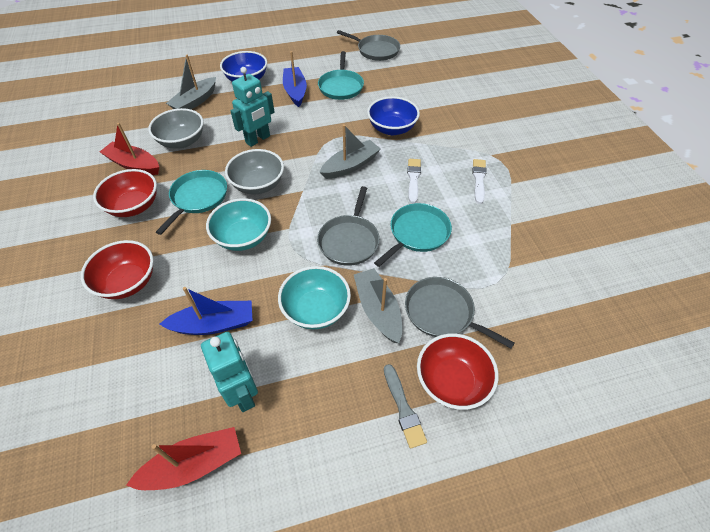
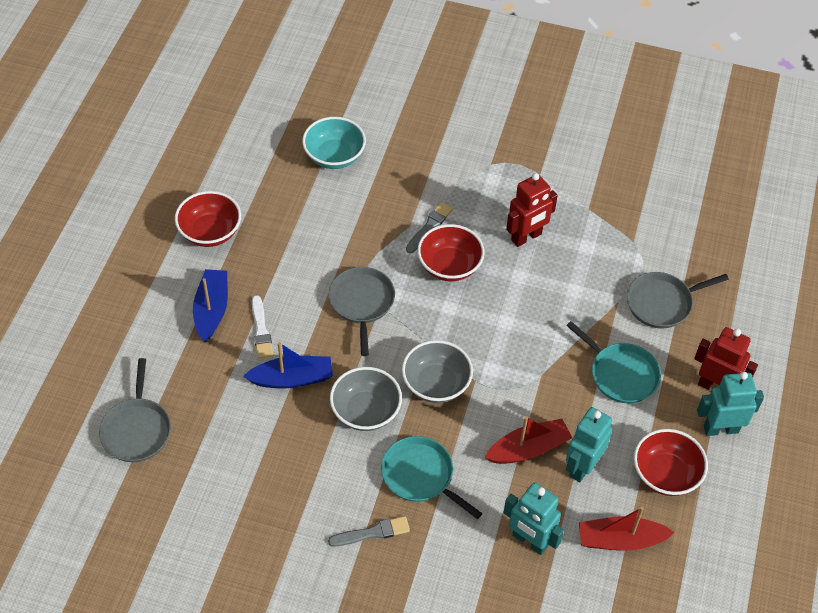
blue bowl: 2 -> 0
grey boat: 3 -> 0
grey brush: 1 -> 2
red robot: 0 -> 2
turquoise bowl: 2 -> 1
turquoise pan: 3 -> 2
turquoise robot: 2 -> 3
white brush: 2 -> 1

